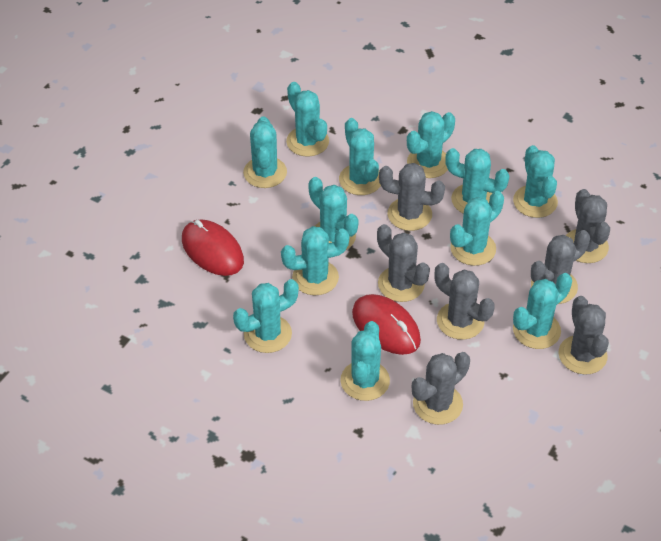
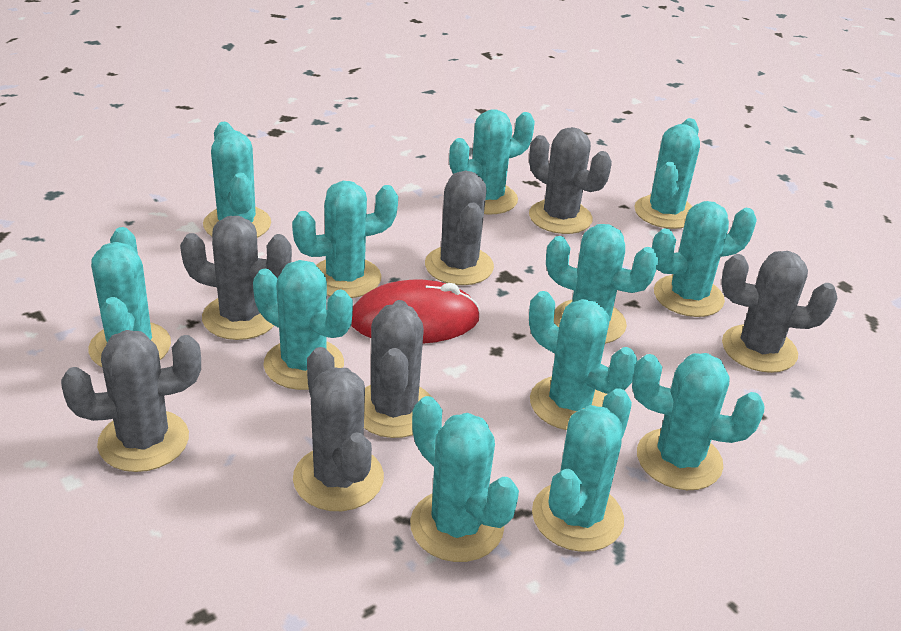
red mouse: 2 -> 1

